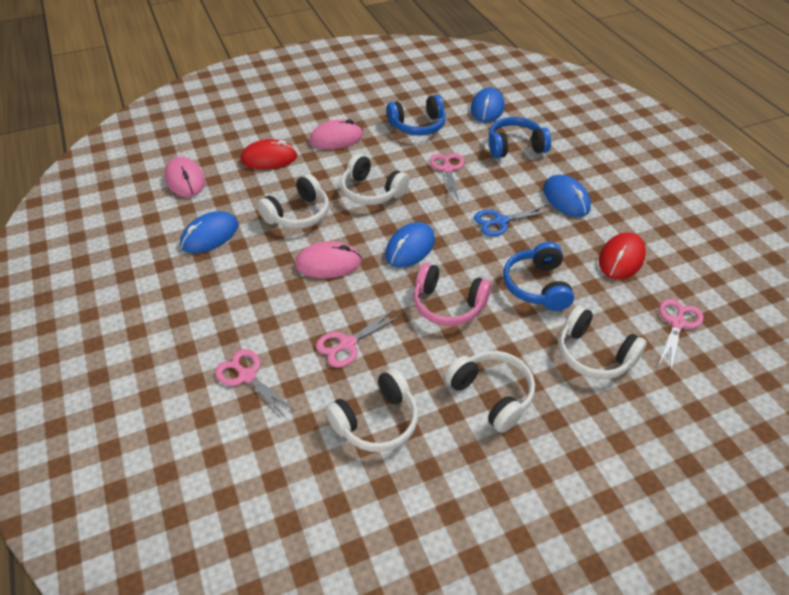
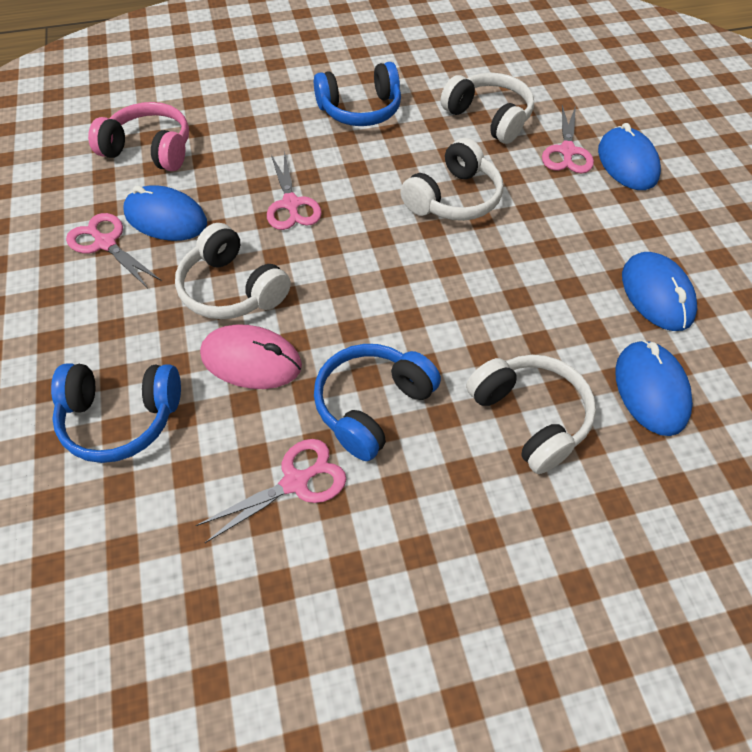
blue scissors: 1 -> 0
pink mouse: 3 -> 1
red mouse: 2 -> 0
white headphones: 5 -> 4

